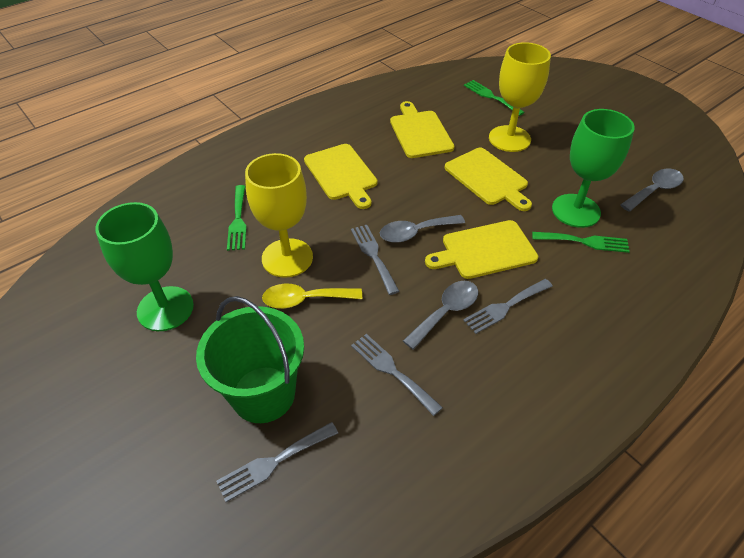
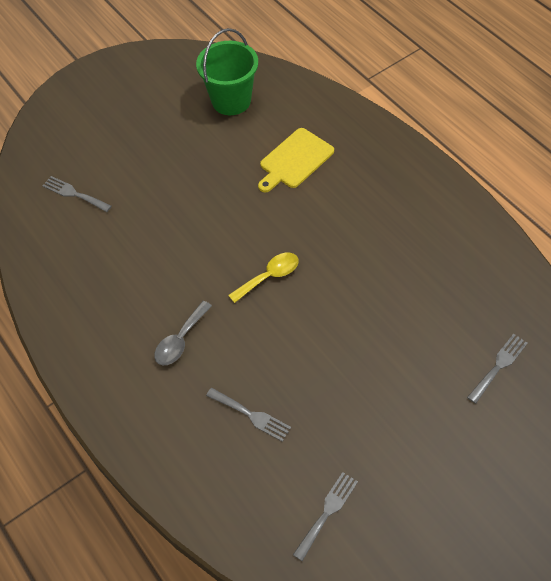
green fork: 3 -> 0
green goblet: 2 -> 0
grey spoon: 3 -> 1
yellow cutting board: 4 -> 1
yellow goblet: 2 -> 0

